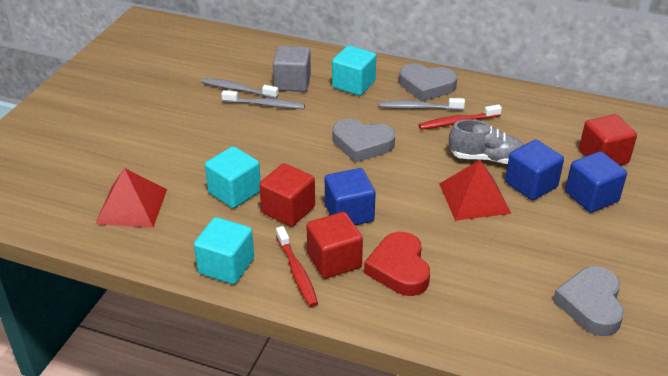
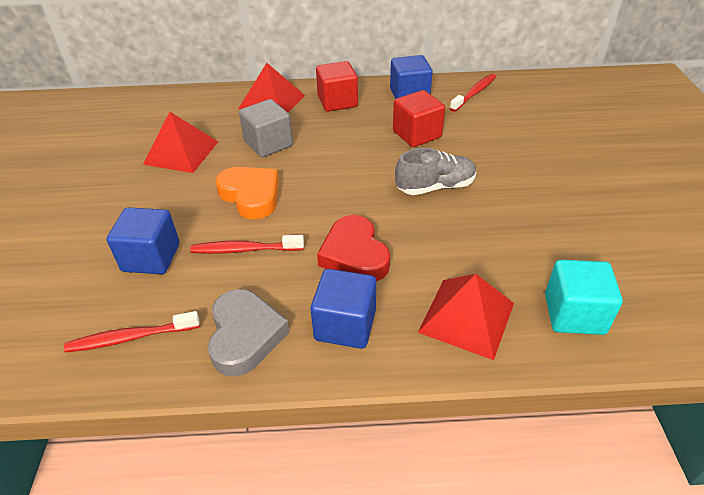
grey heart: 3 -> 1
grey toothbrush: 3 -> 0
orange heart: 0 -> 1
red cube: 3 -> 2
red pyramid: 2 -> 3
red toothbrush: 2 -> 3
turquoise cube: 3 -> 1

